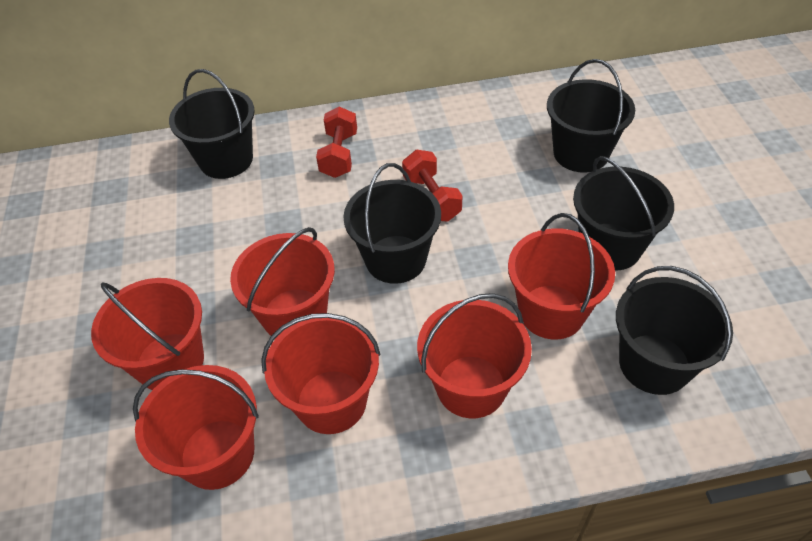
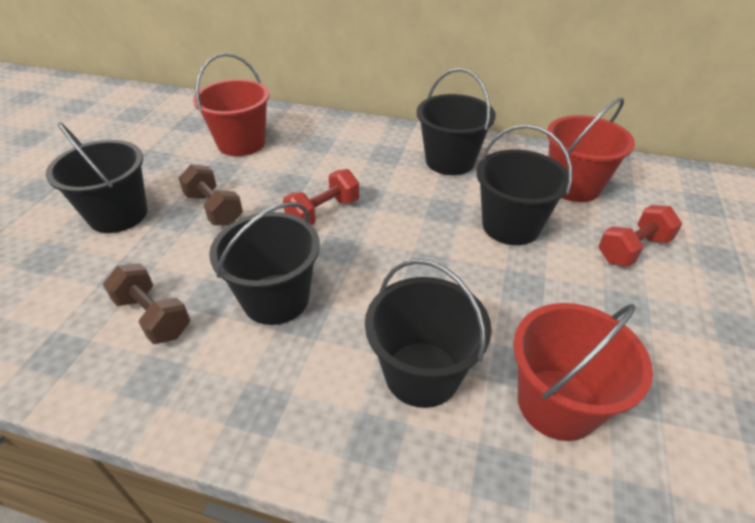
brown dumbbell: 0 -> 2
red bucket: 6 -> 3

